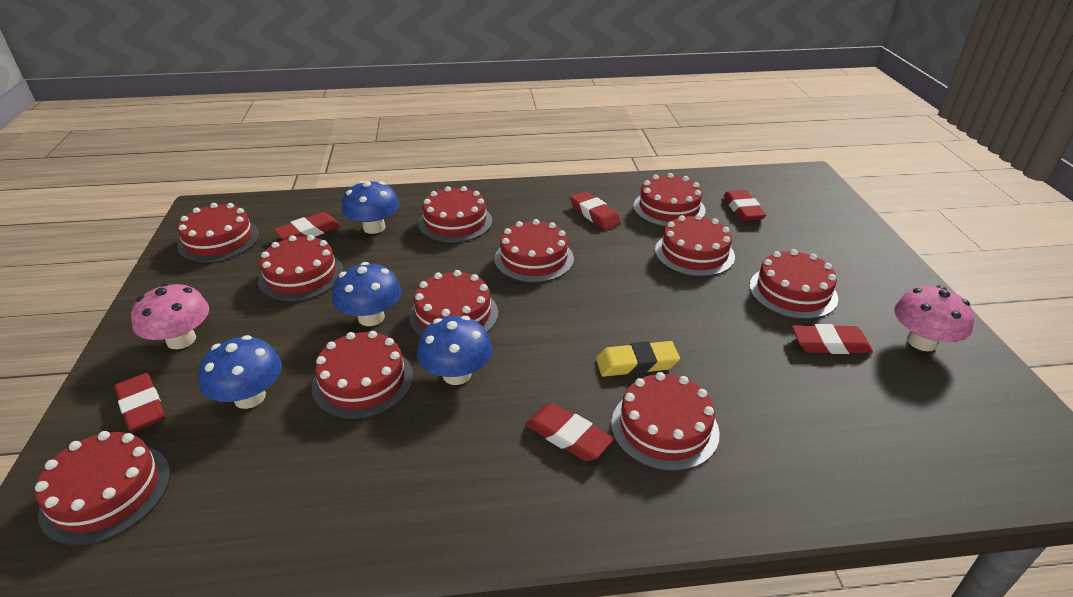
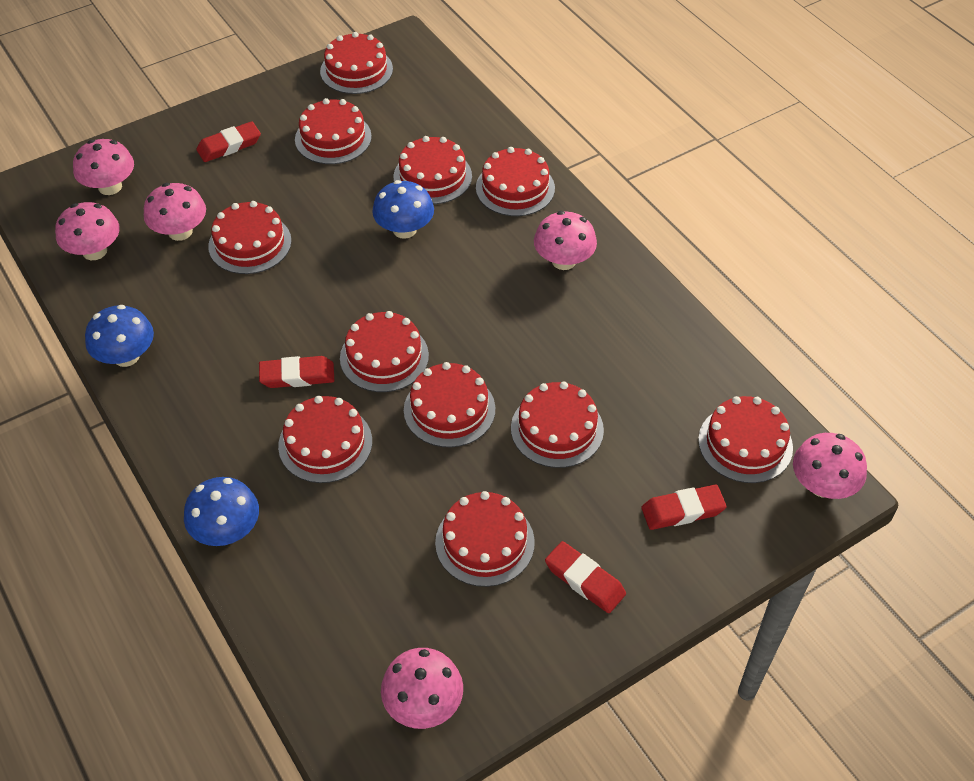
blue mushroom: 4 -> 3
pink mushroom: 2 -> 6
red eraser: 6 -> 4
yellow eraser: 1 -> 0

